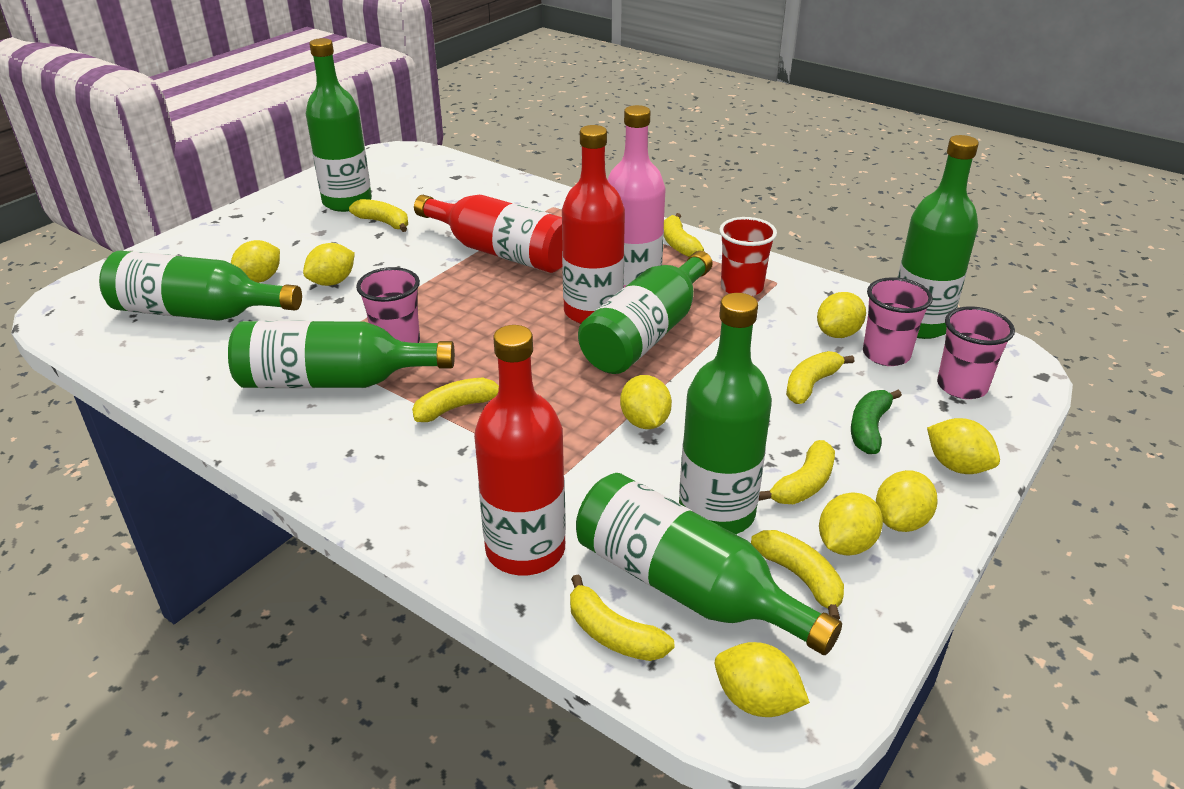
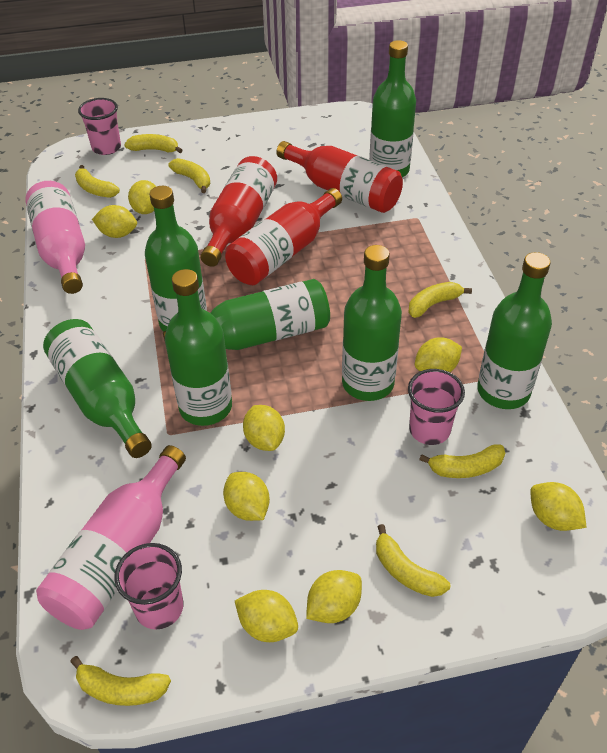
green banana: 1 -> 0
pink bottle: 1 -> 2
red cup: 1 -> 0

